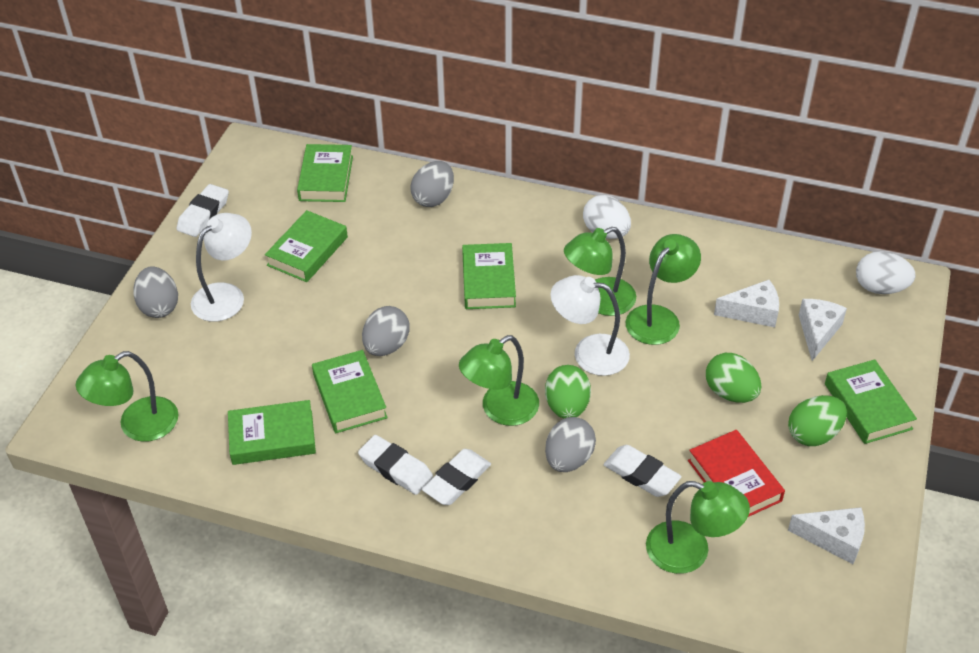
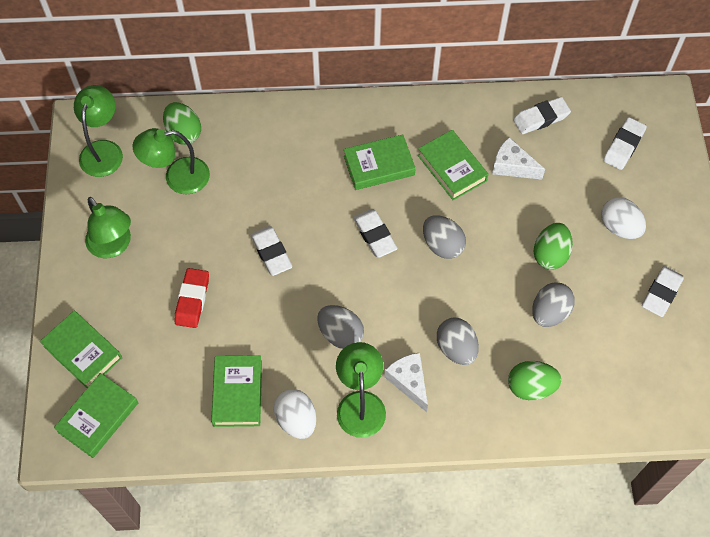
green book: 6 -> 5
green lamp: 5 -> 4
red book: 1 -> 0
red eraser: 0 -> 1
white cheese: 3 -> 2
white eraser: 4 -> 5
white lamp: 2 -> 0

